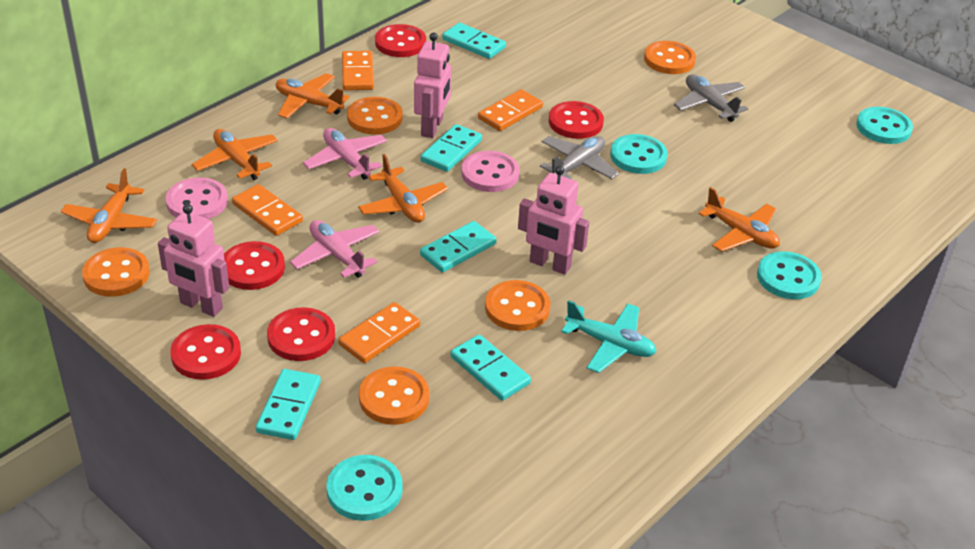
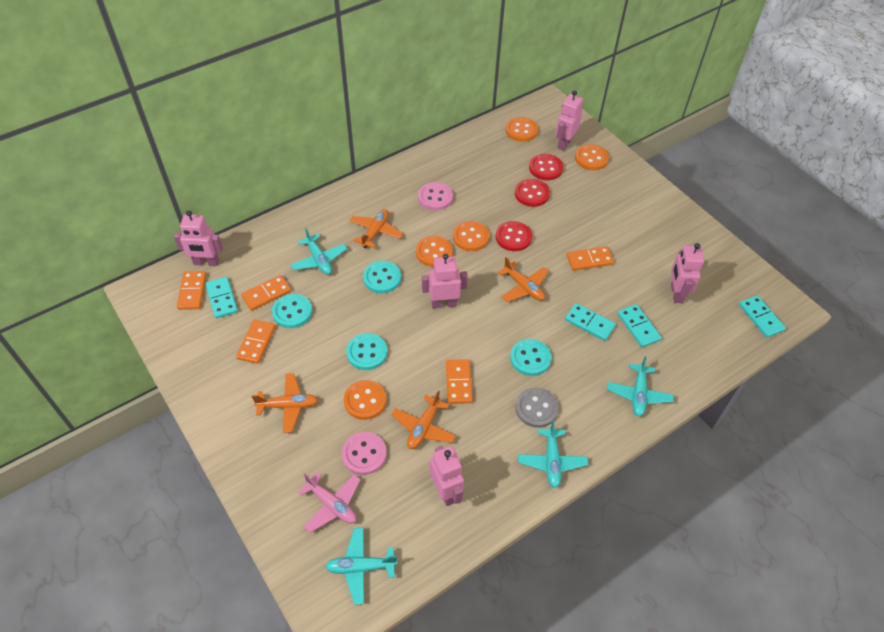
grey button: 0 -> 1
grey plane: 2 -> 0
orange domino: 4 -> 5
orange plane: 5 -> 4
pink plane: 2 -> 1
pink robot: 3 -> 5
red button: 5 -> 3
turquoise domino: 5 -> 4
turquoise plane: 1 -> 4

